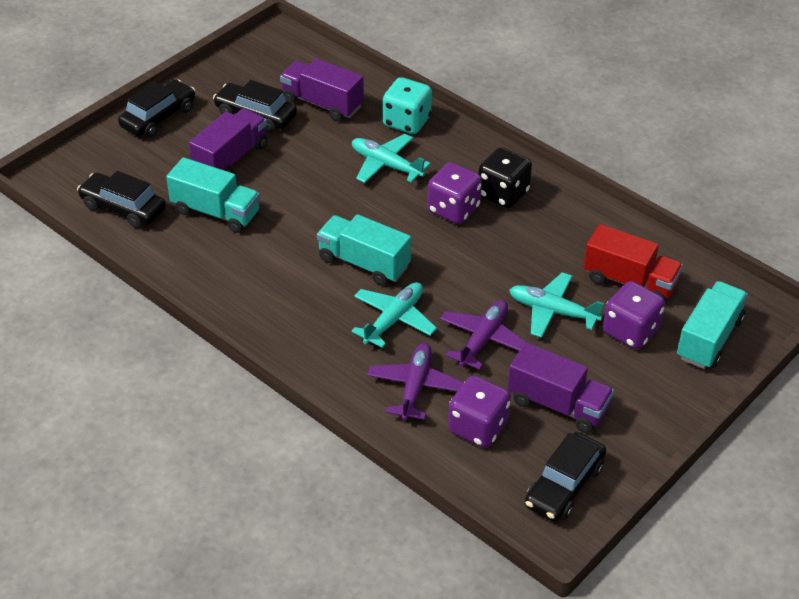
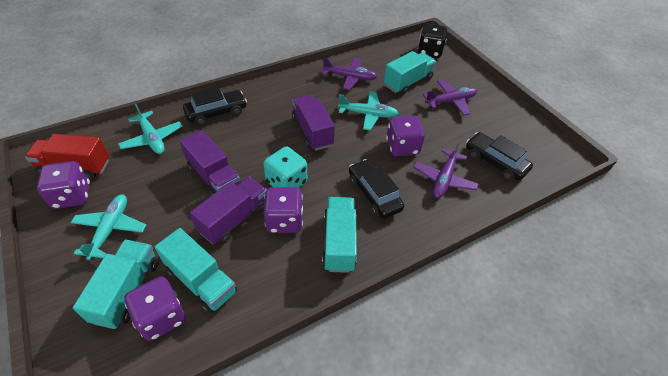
black car: 4 -> 3
purple dice: 3 -> 4
purple plane: 2 -> 3
turquoise truck: 3 -> 4

